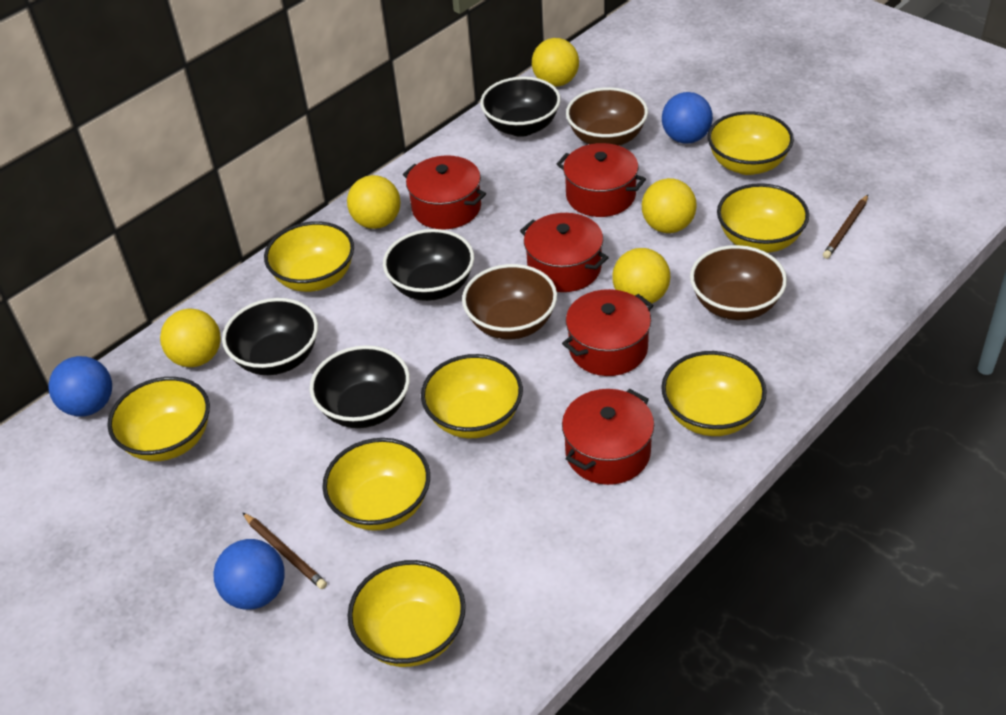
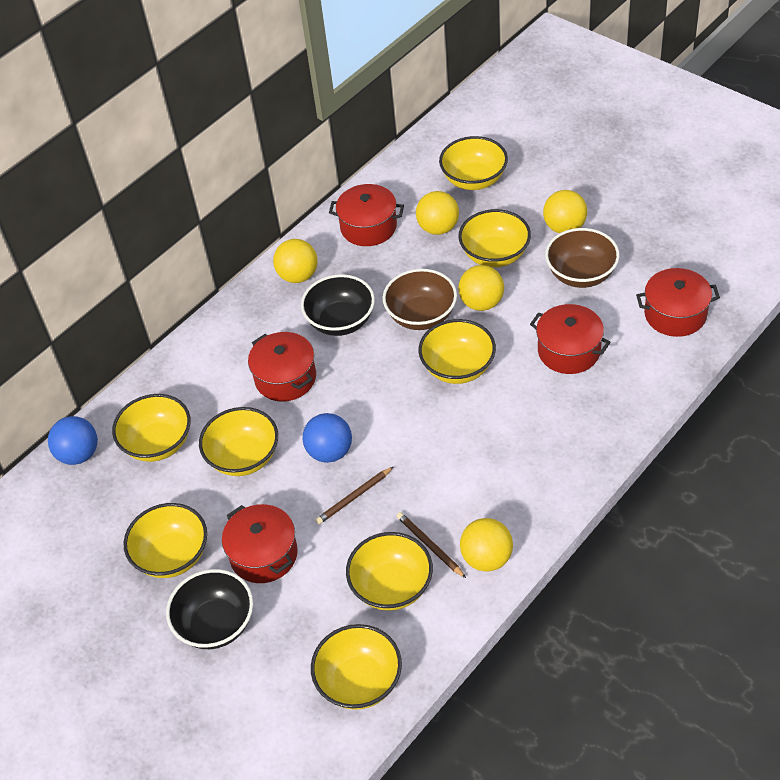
black bowl: 4 -> 2
blue ball: 3 -> 2
brown bowl: 3 -> 2

